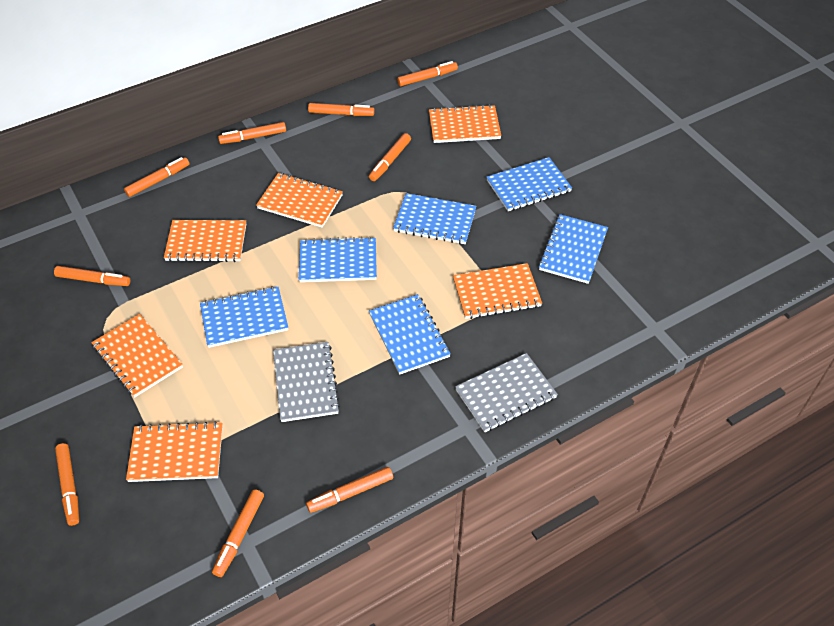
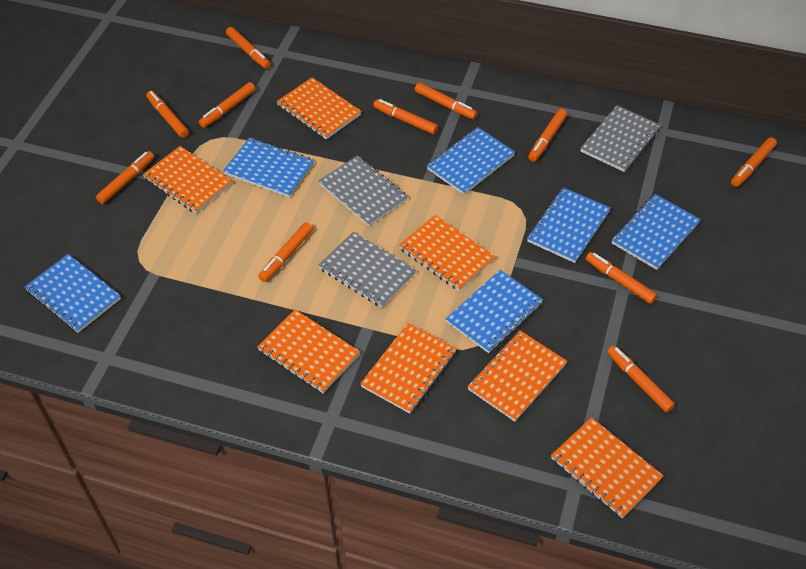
grey notebook: 2 -> 3
orange marker: 9 -> 11
orange notebook: 6 -> 7

